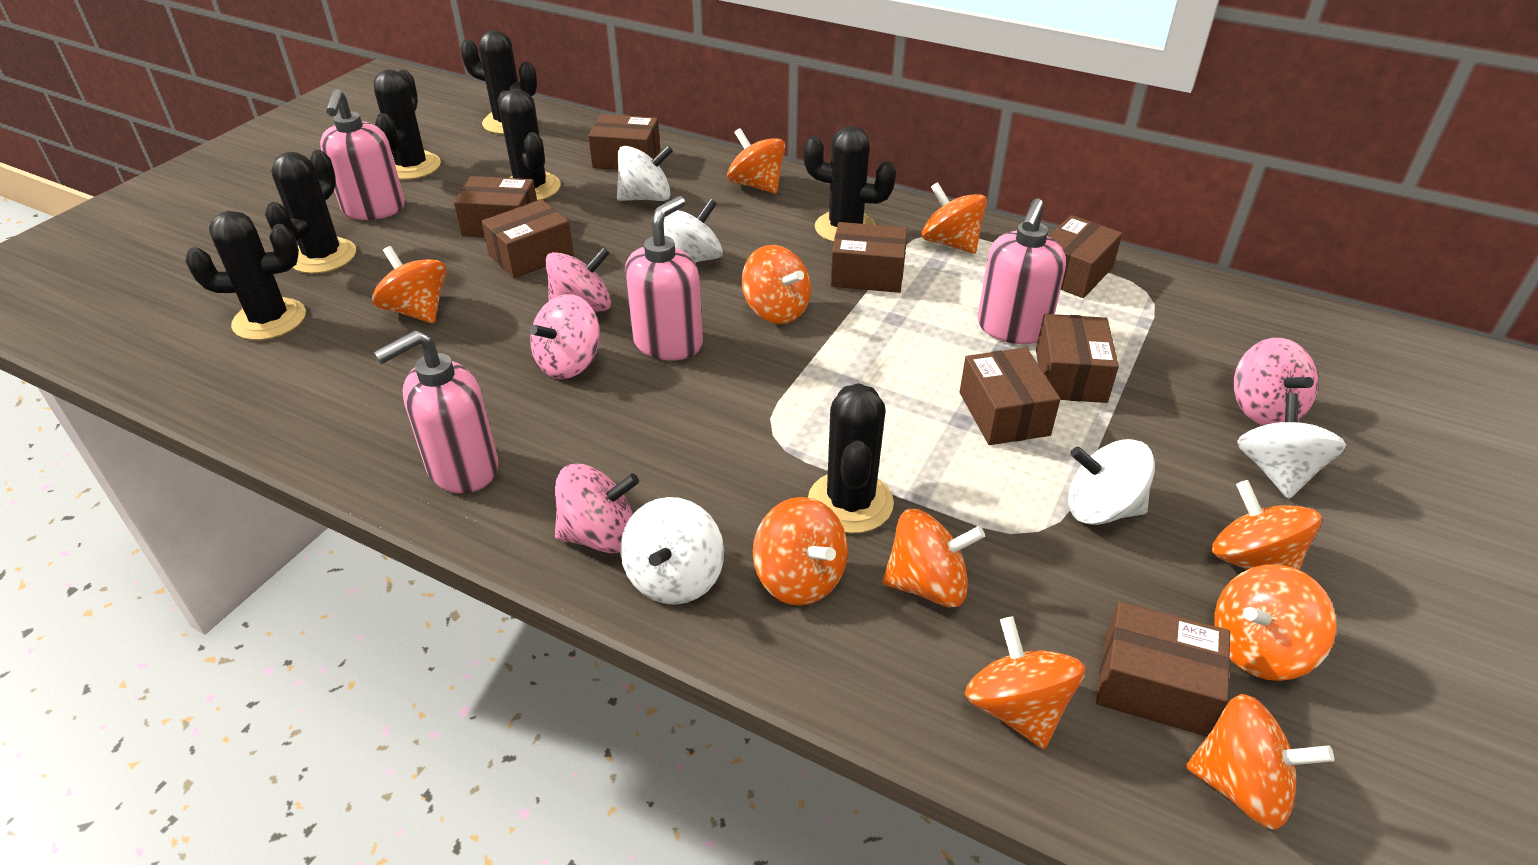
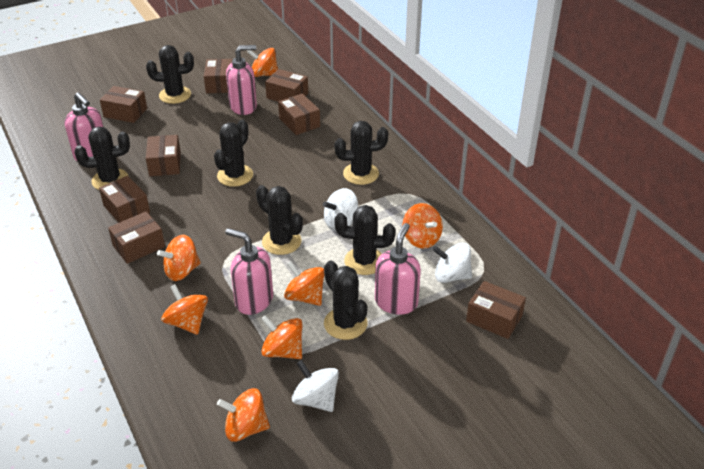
orange spinning top: 10 -> 7
pink spinning top: 4 -> 0
white spinning top: 5 -> 3

